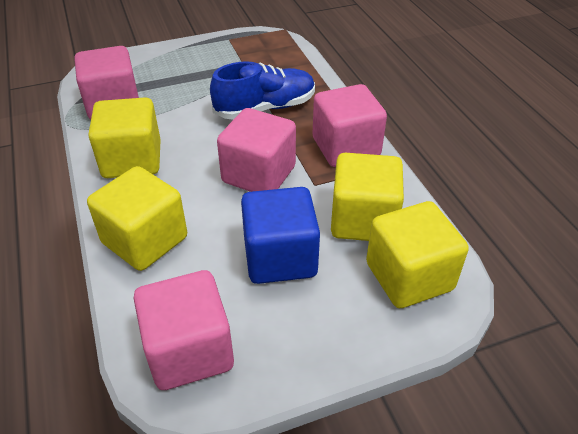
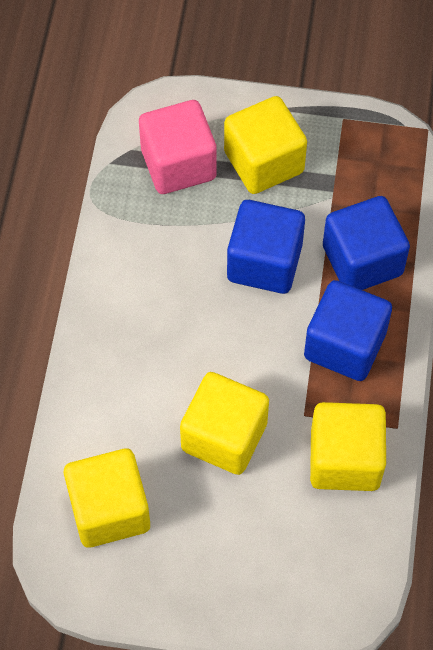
blue cube: 1 -> 3
blue shoe: 1 -> 0
pink cube: 4 -> 1

